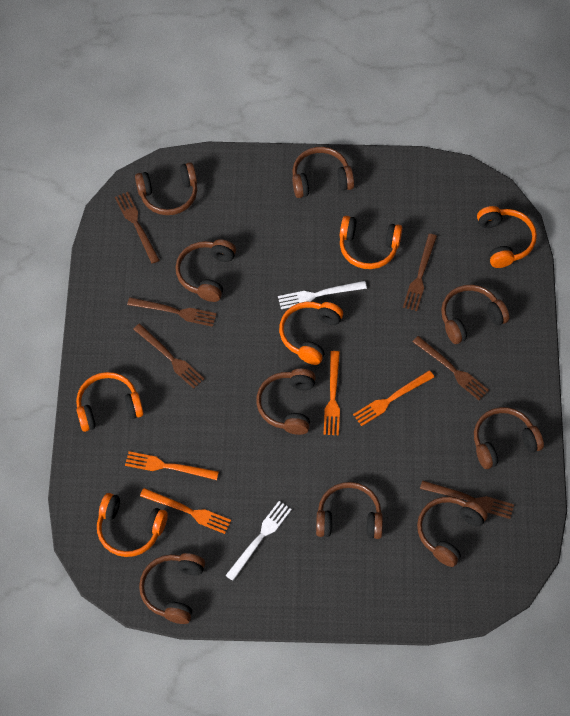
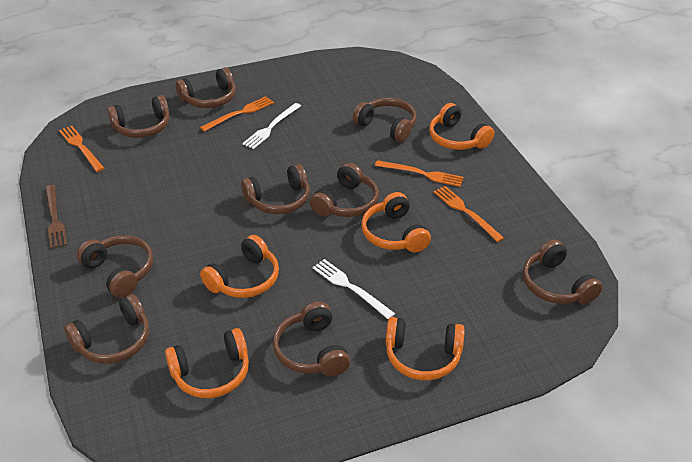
brown fork: 6 -> 1

